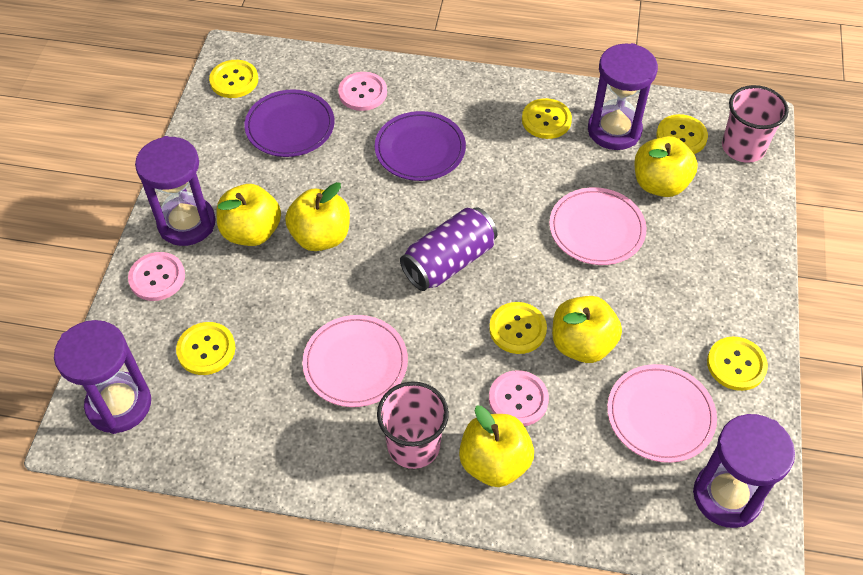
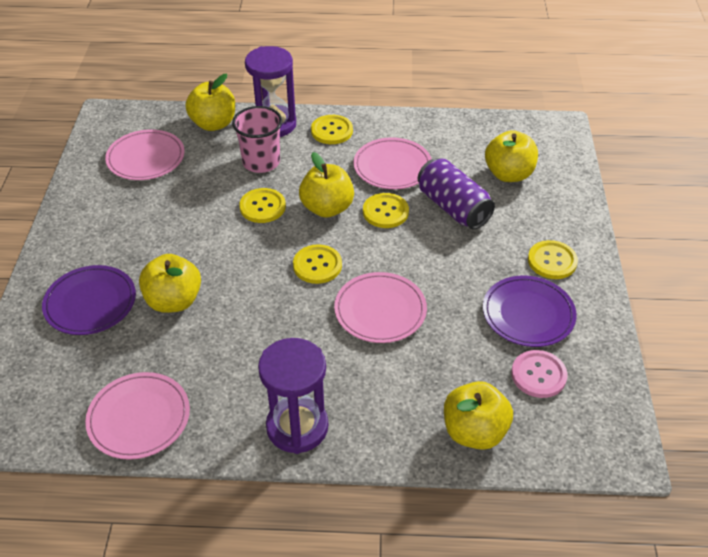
pink button: 3 -> 1
pink cup: 2 -> 1
pink plate: 3 -> 4
purple hourglass: 4 -> 2
yellow button: 6 -> 5

